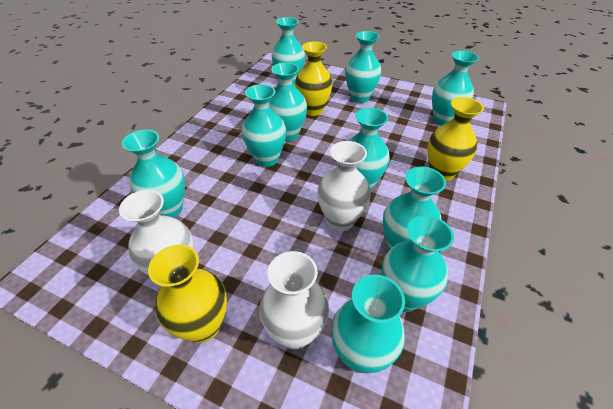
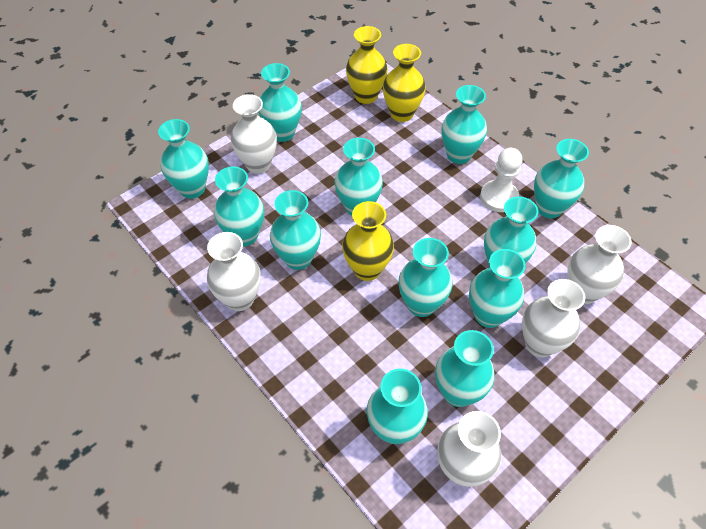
turquoise vase: 10 -> 12
white pawn: 0 -> 1
white vase: 3 -> 5

